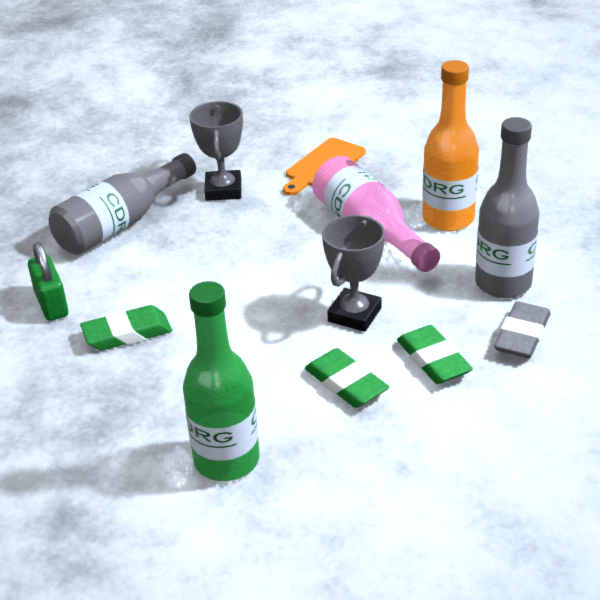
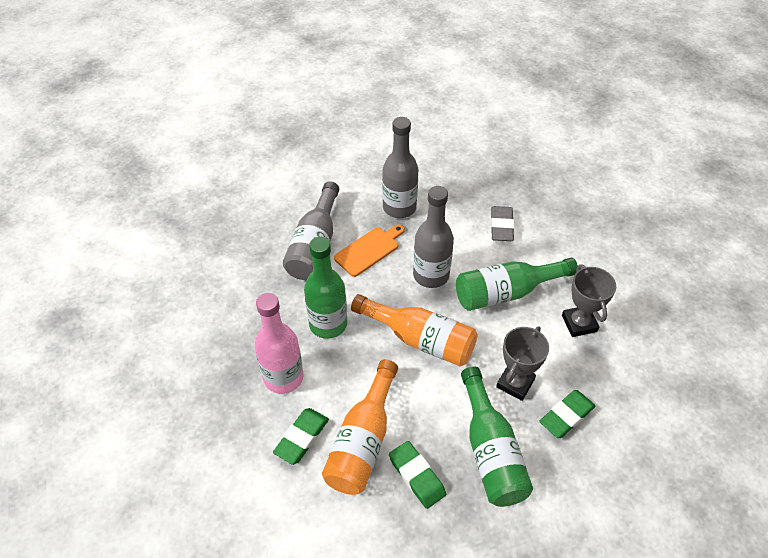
green bottle: 1 -> 3
green padlock: 1 -> 0
grey bottle: 2 -> 3
orange bottle: 1 -> 2

